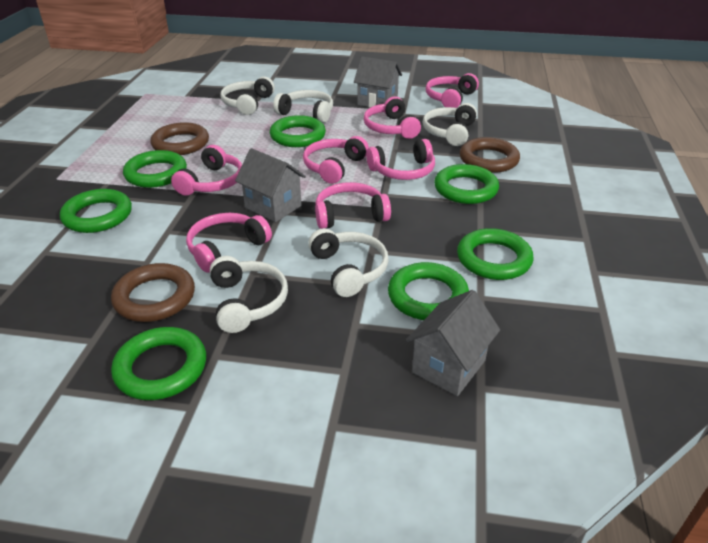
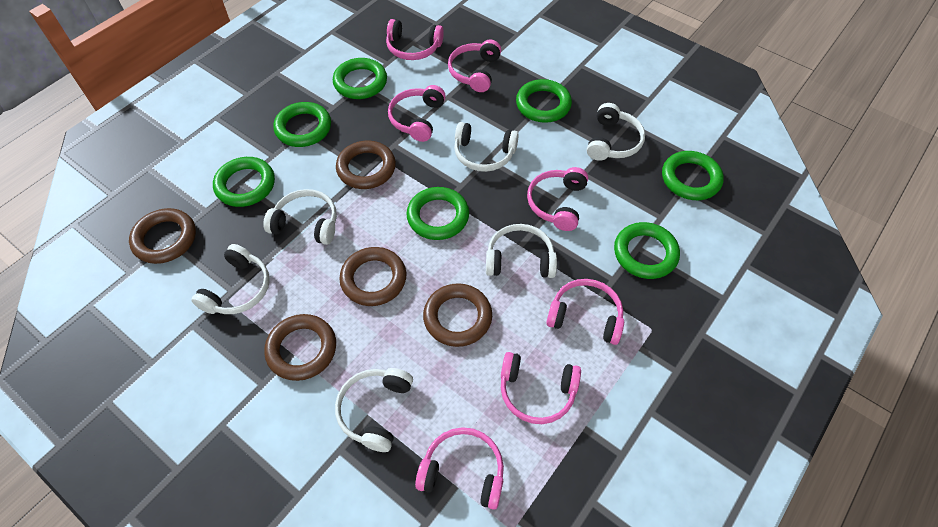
brown ring: 3 -> 5
grey house: 3 -> 0
white headphones: 5 -> 6

